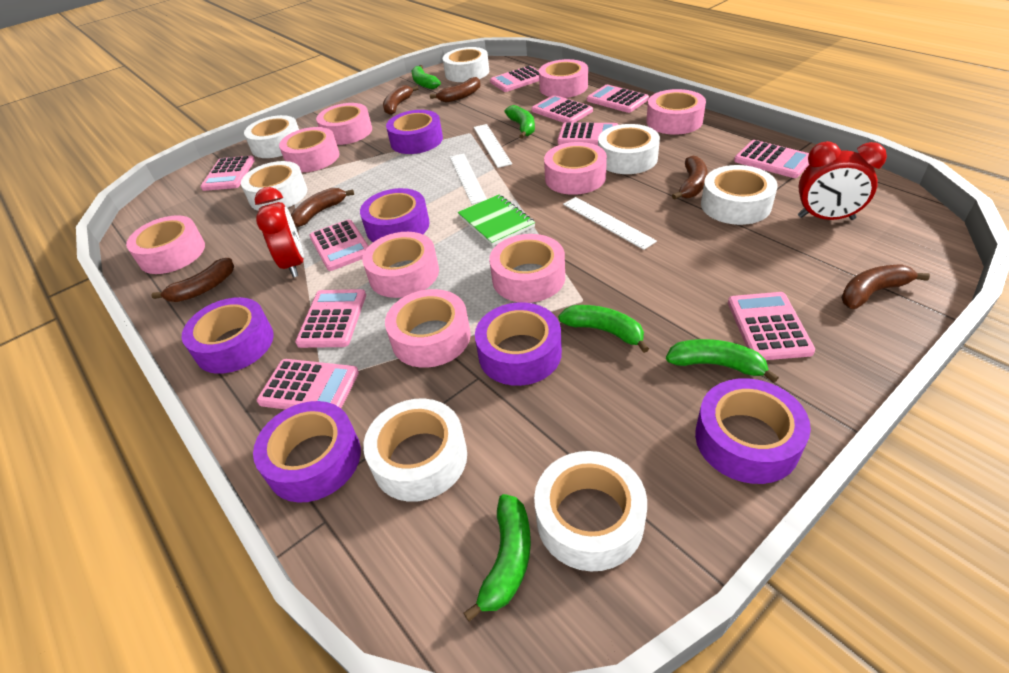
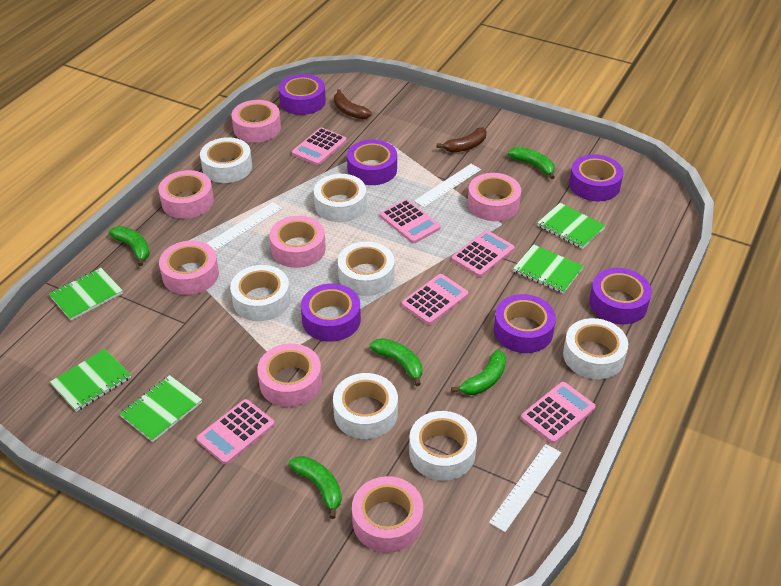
brown banana: 6 -> 2
green notebook: 1 -> 5
pink calculator: 10 -> 6
pink tape: 9 -> 7
red clock: 2 -> 0

